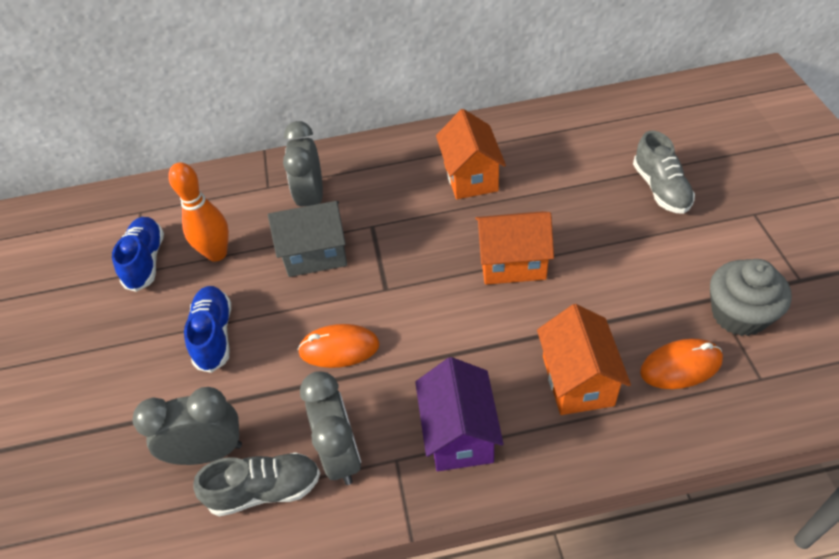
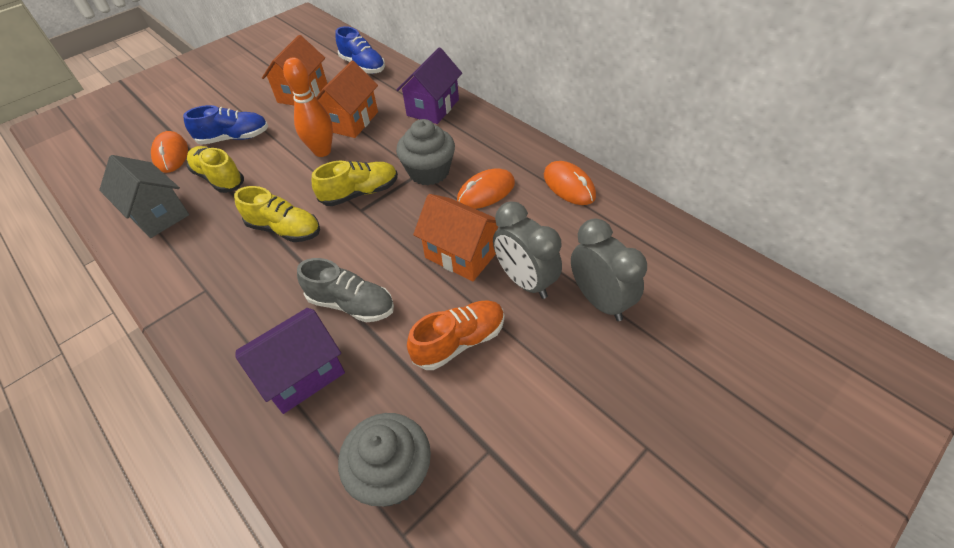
grey clock: 3 -> 2
grey cupcake: 1 -> 2
grey shoe: 2 -> 1
orange mouse: 2 -> 3
orange shoe: 0 -> 1
purple house: 1 -> 2
yellow shoe: 0 -> 3

